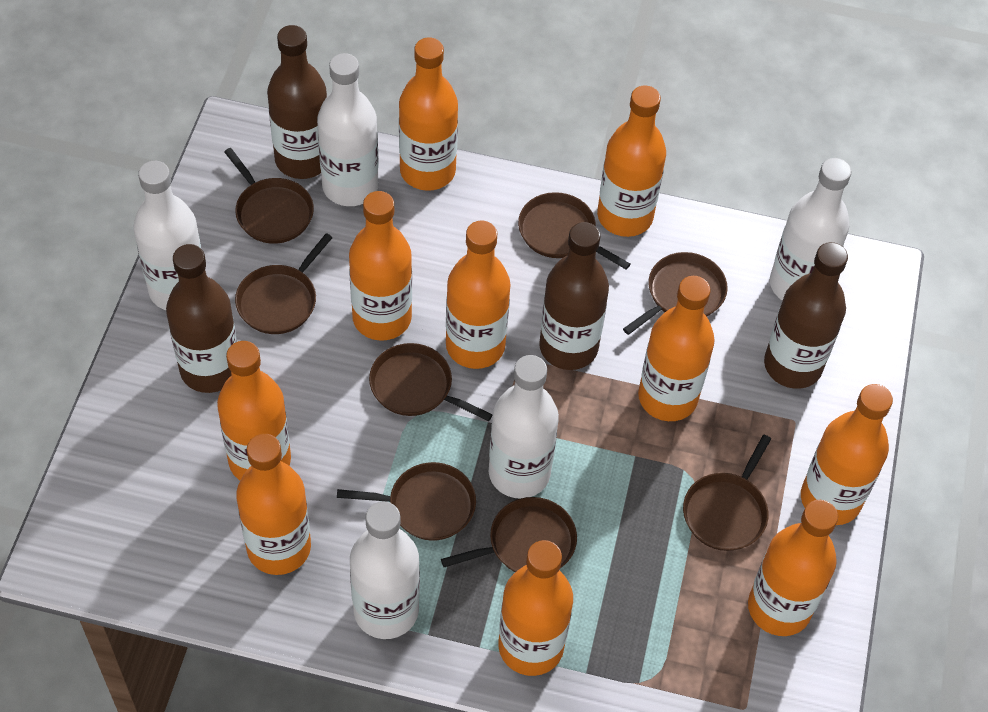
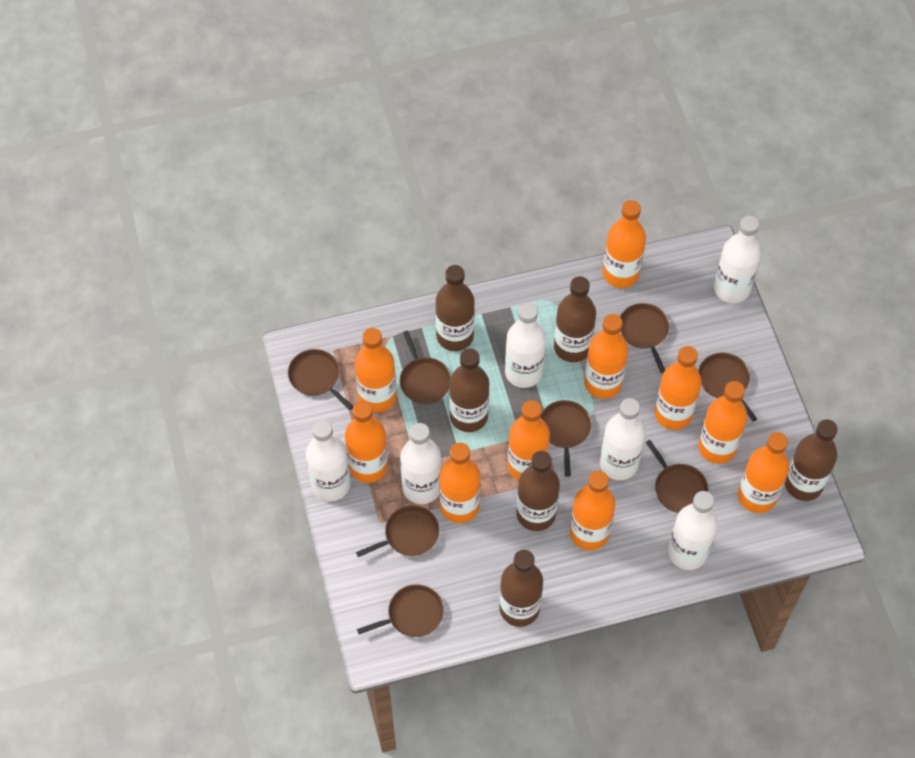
brown bottle: 4 -> 6
white bottle: 5 -> 6

